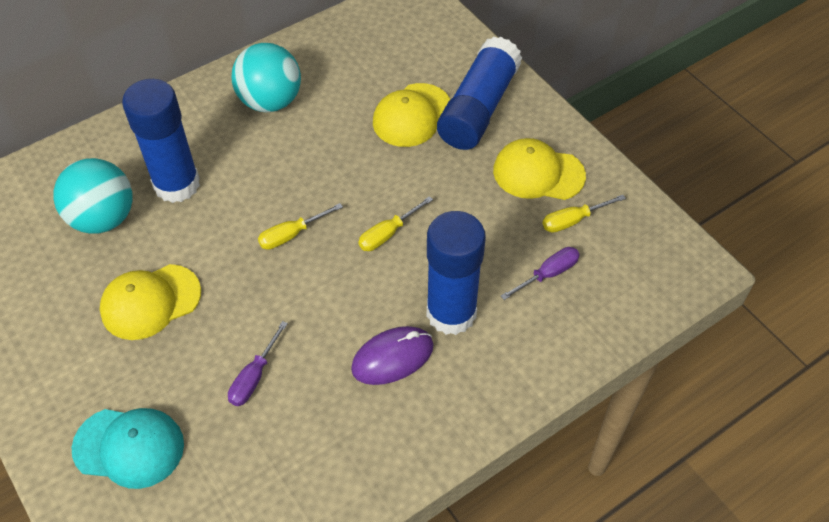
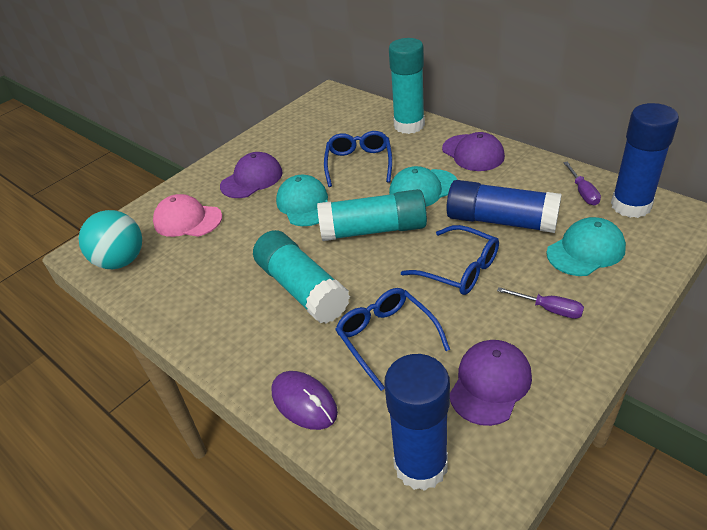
blue glasses: 0 -> 3
pink cap: 0 -> 1
purple cap: 0 -> 3
turquoise ball: 2 -> 1
turquoise cap: 1 -> 3
turquoise glue stick: 0 -> 3
yellow cap: 3 -> 0
yellow screwdriver: 3 -> 0

